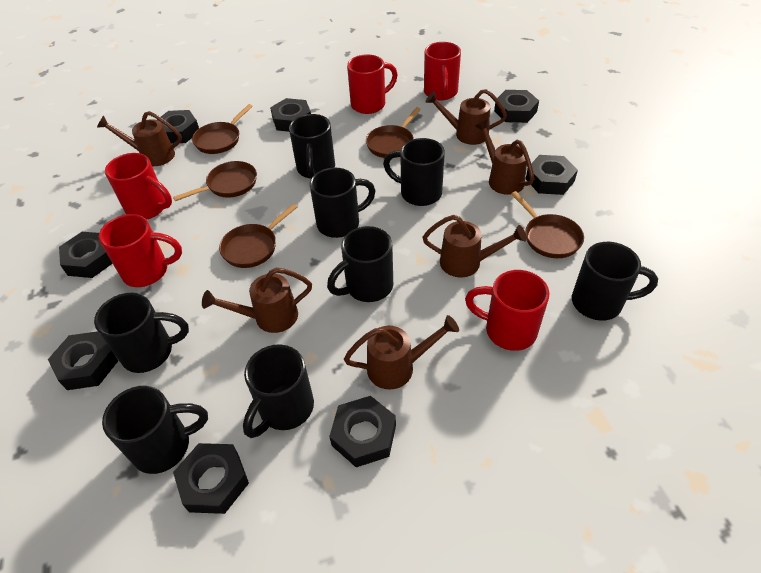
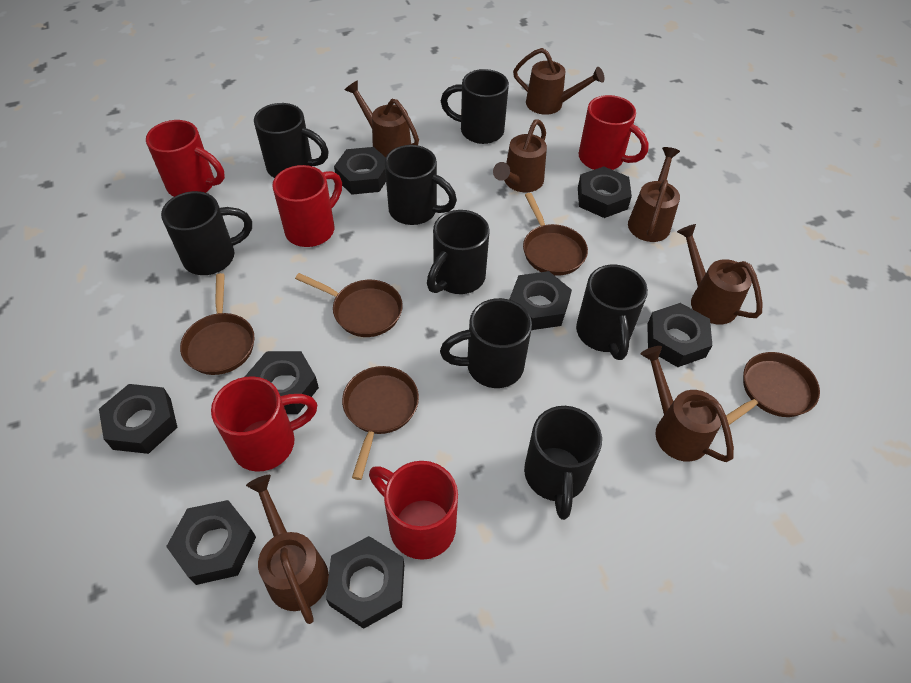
brown watering can: 6 -> 7

